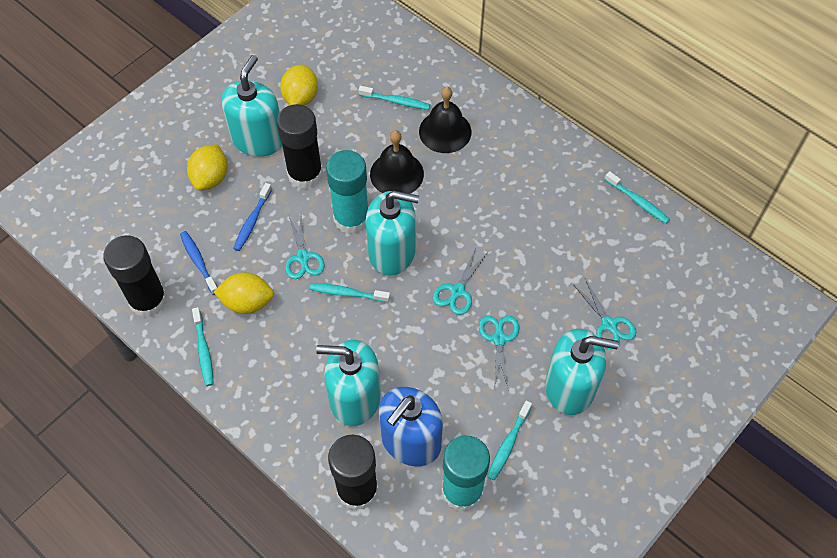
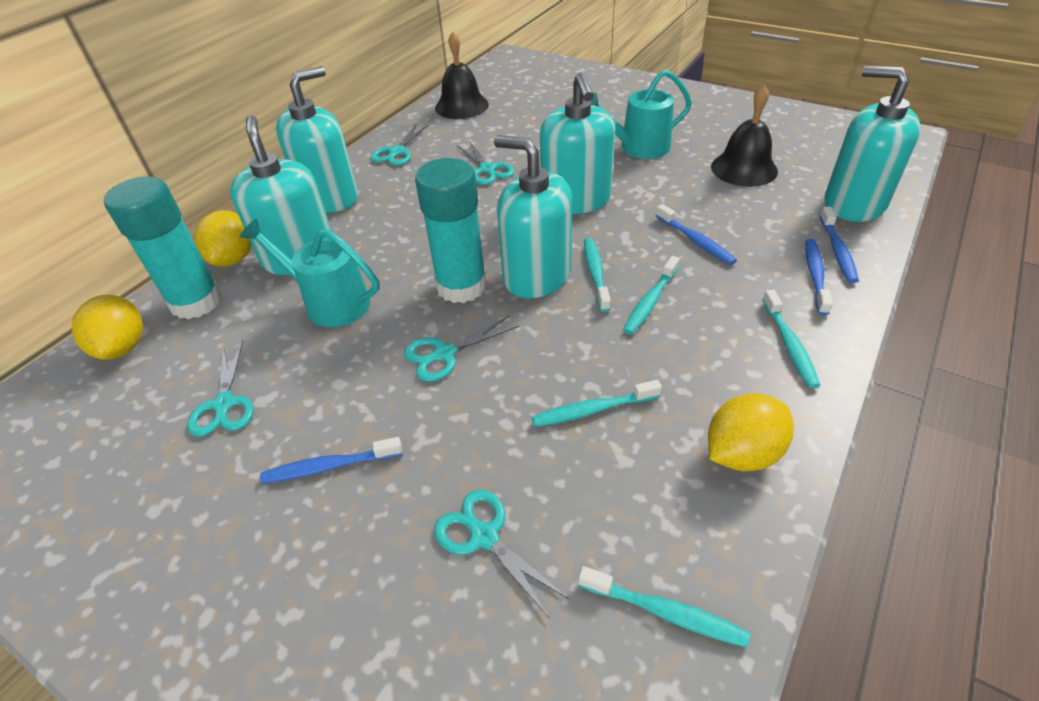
black glue stick: 3 -> 0
blue soap dispenser: 1 -> 0
blue toothbrush: 2 -> 4
turquoise scissors: 4 -> 5
turquoise soap dispenser: 4 -> 5
turquoise watering can: 0 -> 2

